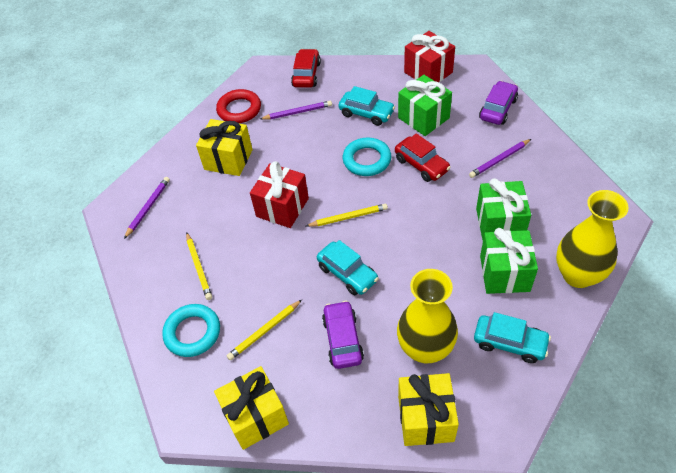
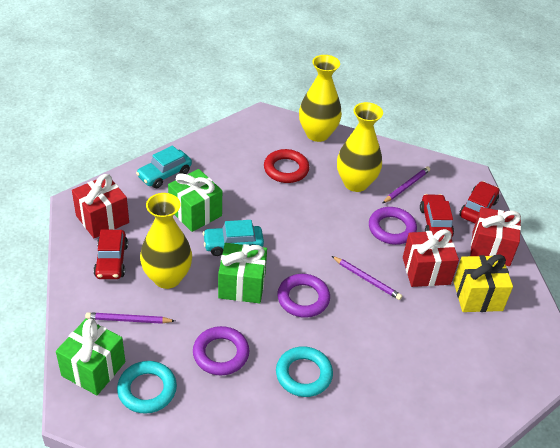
purple car: 2 -> 0
purple ring: 0 -> 3
red car: 2 -> 3
red gift: 2 -> 3
turquoise car: 3 -> 2
yellow gift: 3 -> 1
yellow pencil: 3 -> 0
yellow vase: 2 -> 3

